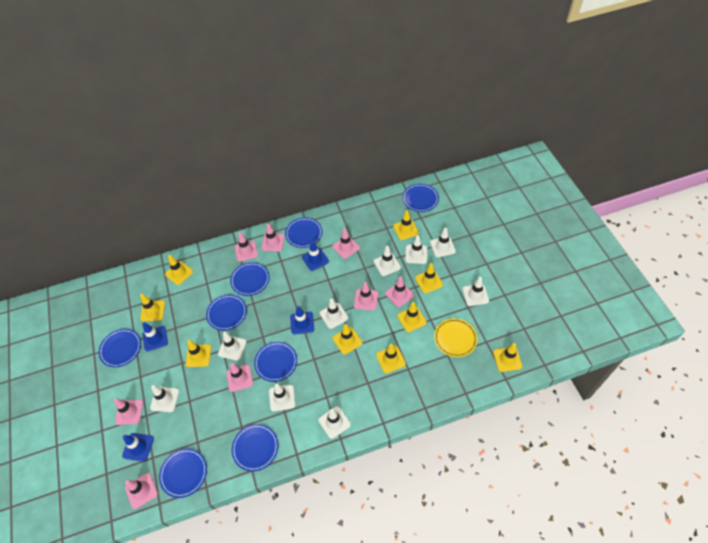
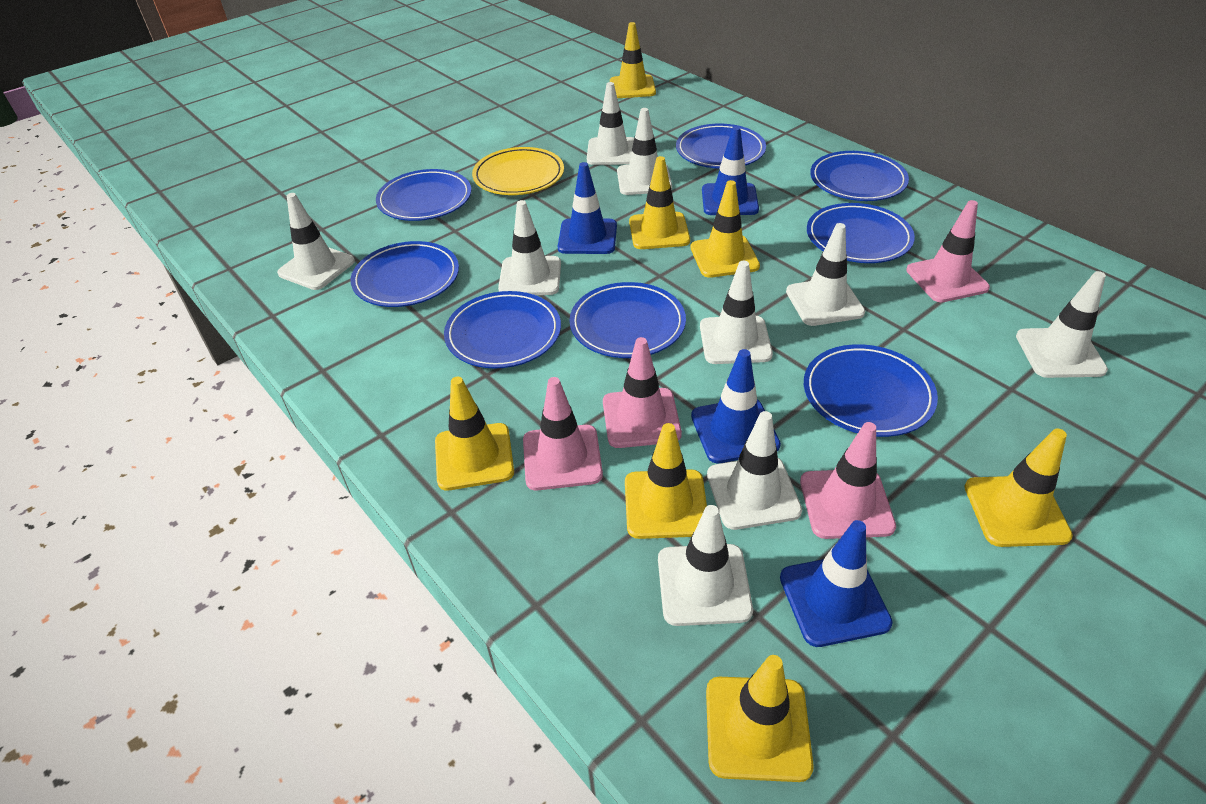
pink traffic cone: 8 -> 4
yellow traffic cone: 9 -> 7

